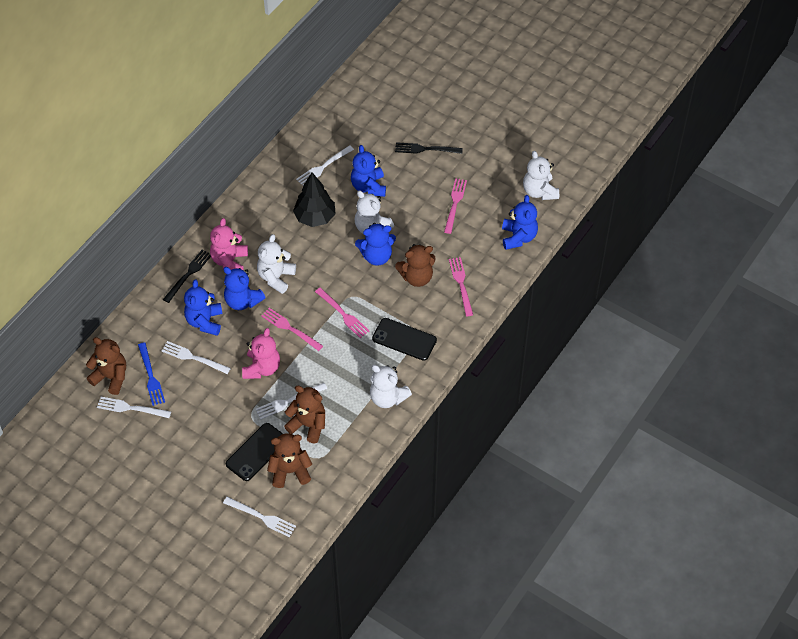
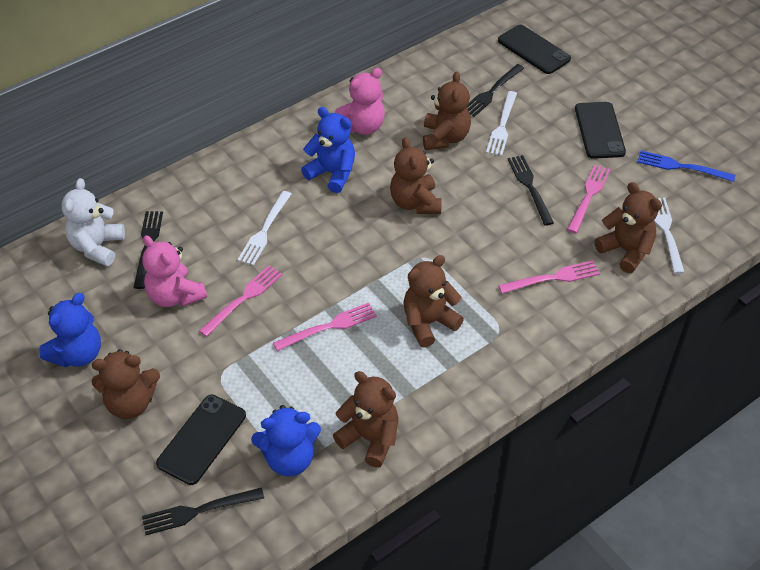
black fork: 2 -> 4
black phone: 2 -> 3
black tree: 1 -> 0
blue teddy bear: 5 -> 3
brown teddy bear: 4 -> 6
white fork: 5 -> 3
white teddy bear: 4 -> 1

